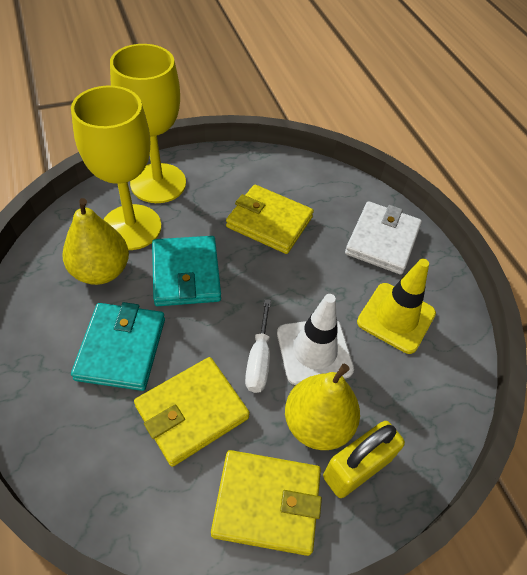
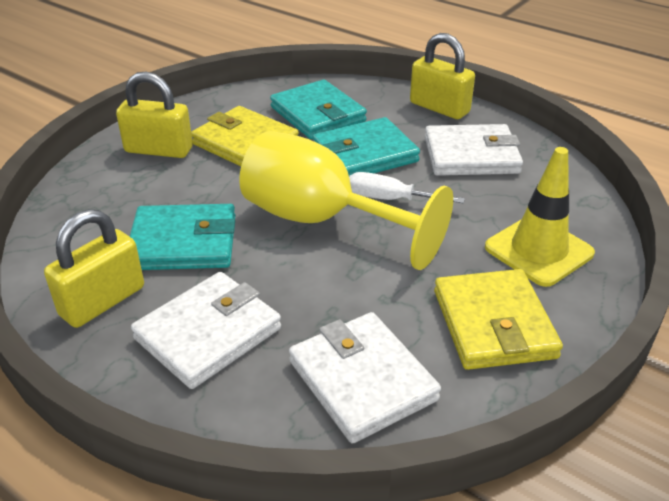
turquoise wallet: 2 -> 3
white traffic cone: 1 -> 0
white wallet: 1 -> 3
yellow goblet: 2 -> 1
yellow padlock: 1 -> 3
yellow pear: 2 -> 0
yellow wallet: 3 -> 2

